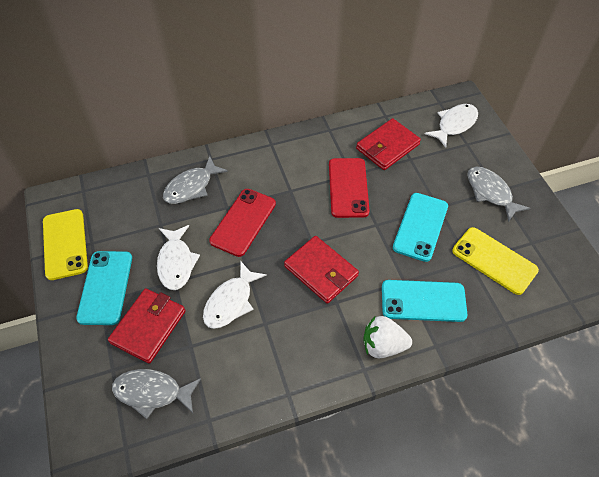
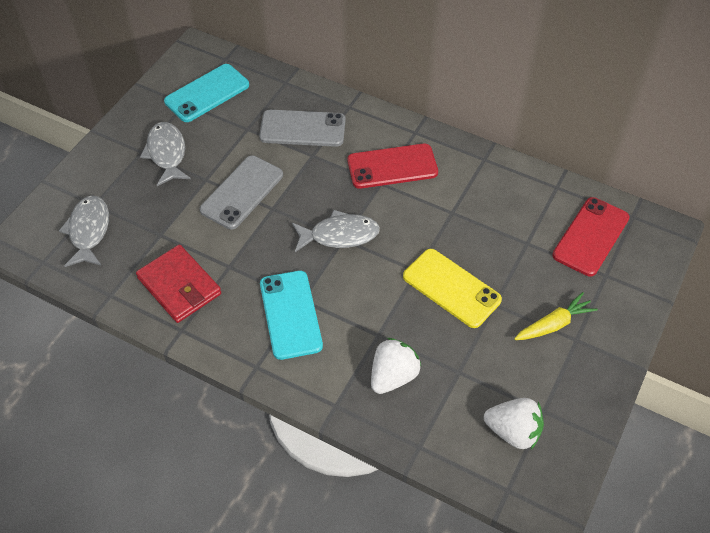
grey phone: 0 -> 2
red wallet: 3 -> 1
turquoise phone: 3 -> 2
white fish: 3 -> 0
white strawberry: 1 -> 2
yellow carrot: 0 -> 1
yellow phone: 2 -> 1

